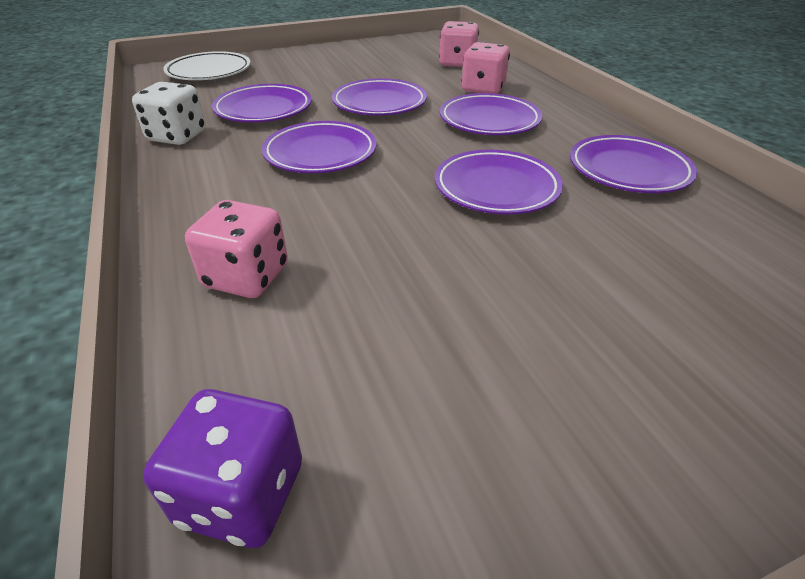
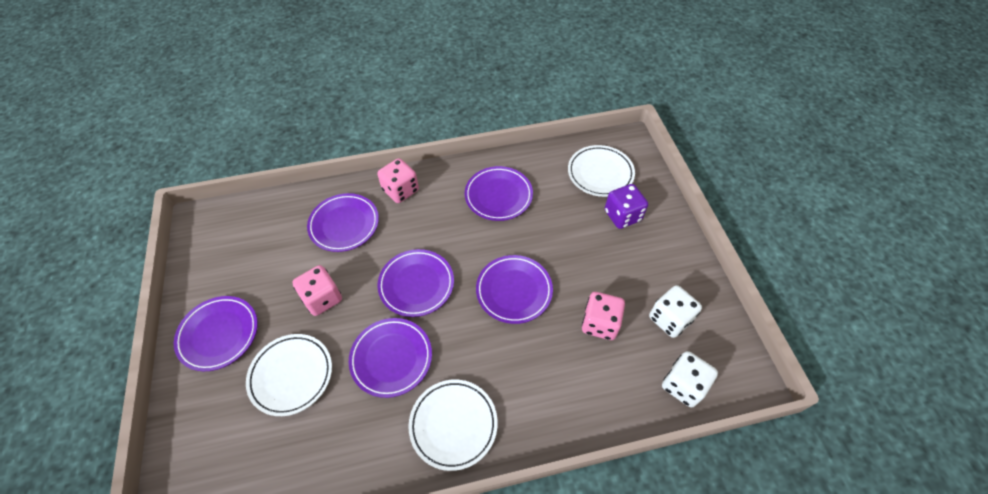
white dice: 1 -> 2
white plate: 1 -> 3

